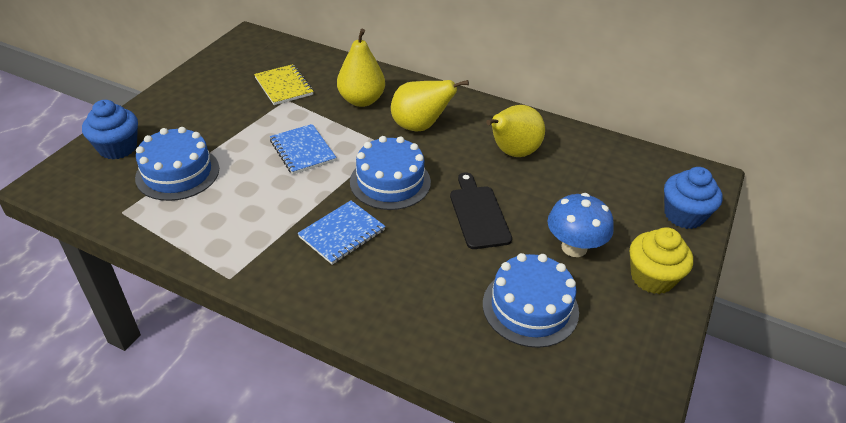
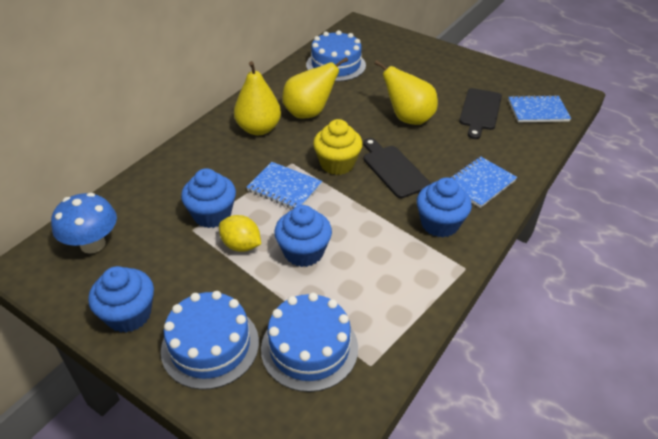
black cutting board: 1 -> 2
blue cupcake: 2 -> 4
blue notebook: 2 -> 3
yellow lemon: 0 -> 1
yellow notebook: 1 -> 0

